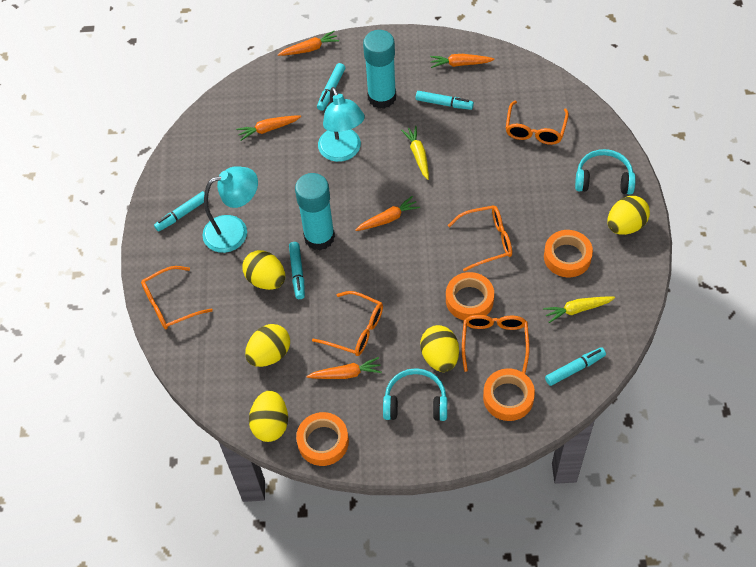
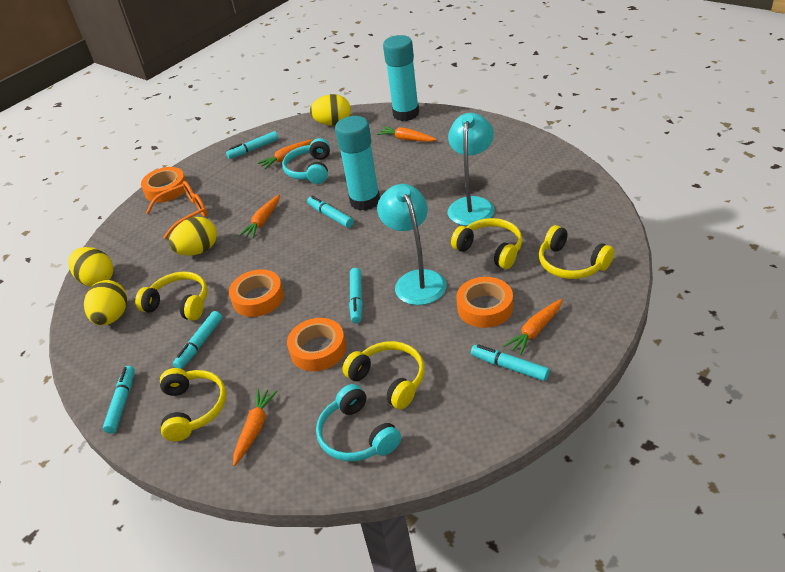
orange glasses: 5 -> 1
turquoise marker: 5 -> 6
yellow carrot: 2 -> 0
yellow egg: 5 -> 4
yellow headphones: 0 -> 5

